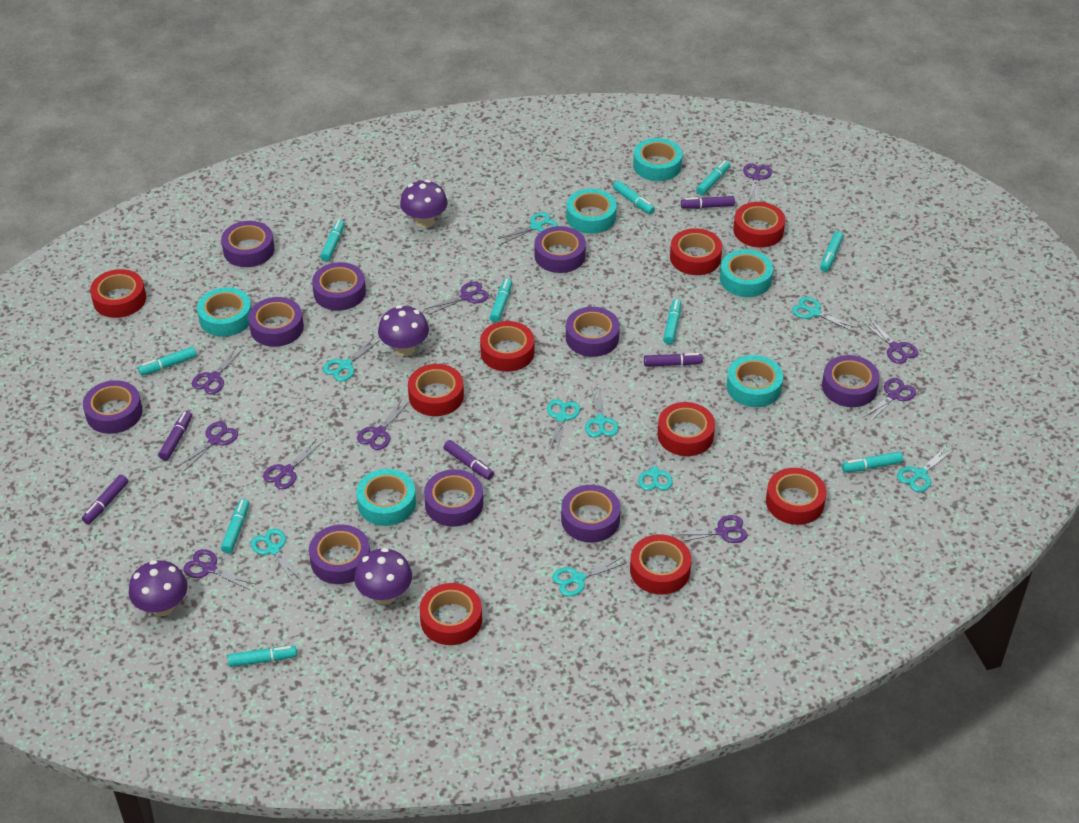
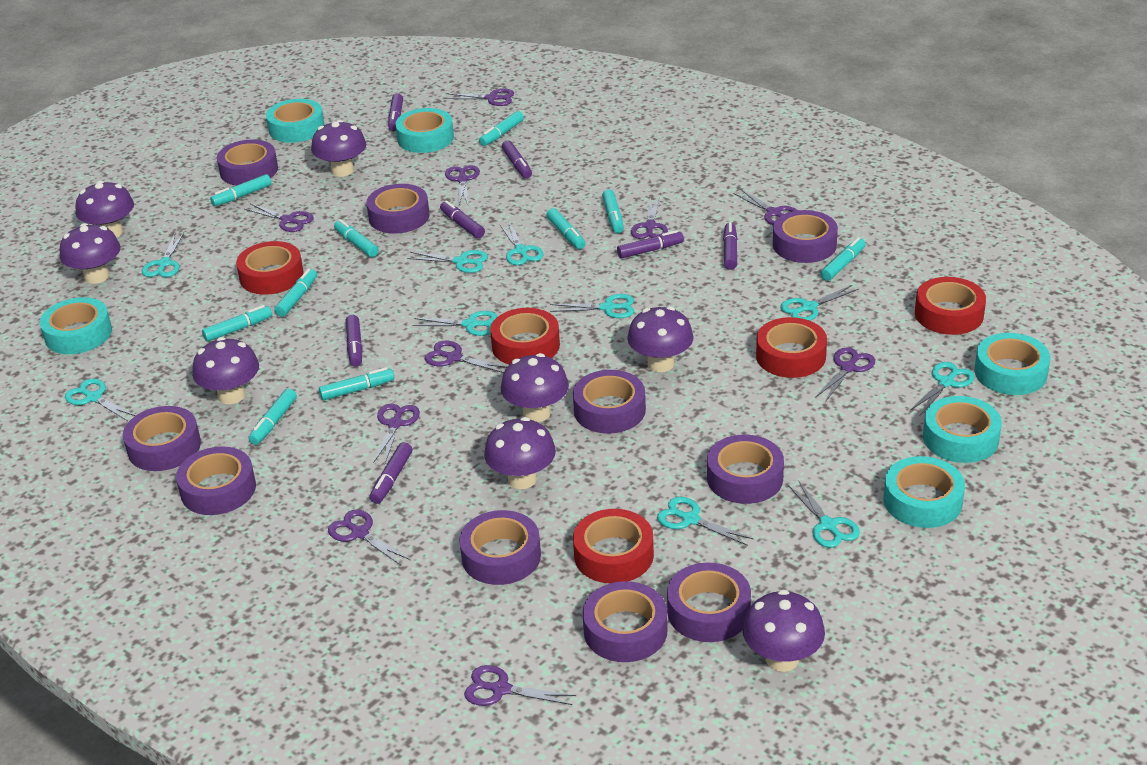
purple marker: 5 -> 7
purple mushroom: 4 -> 8
red tape: 9 -> 5
turquoise scissors: 9 -> 10

